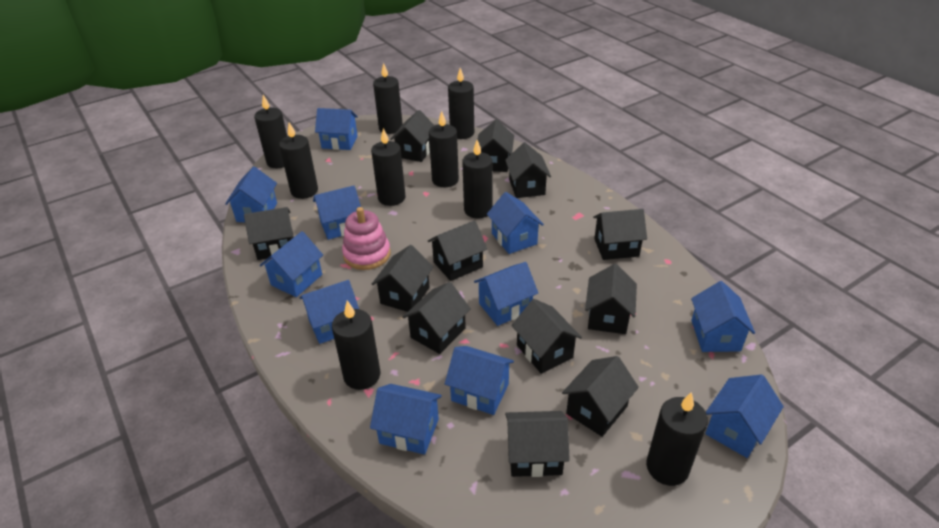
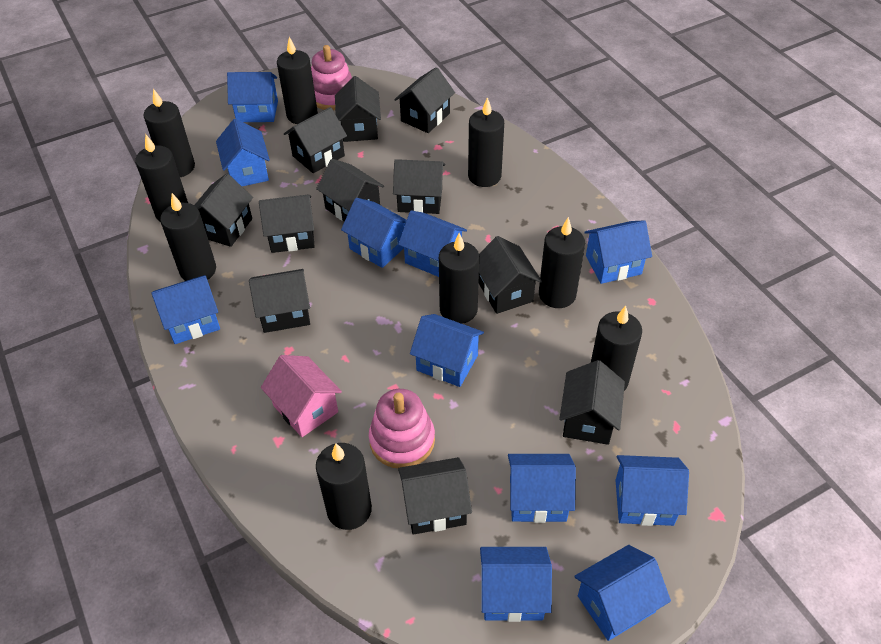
black house: 12 -> 11
pink house: 0 -> 1
pink stacking toy: 1 -> 2

